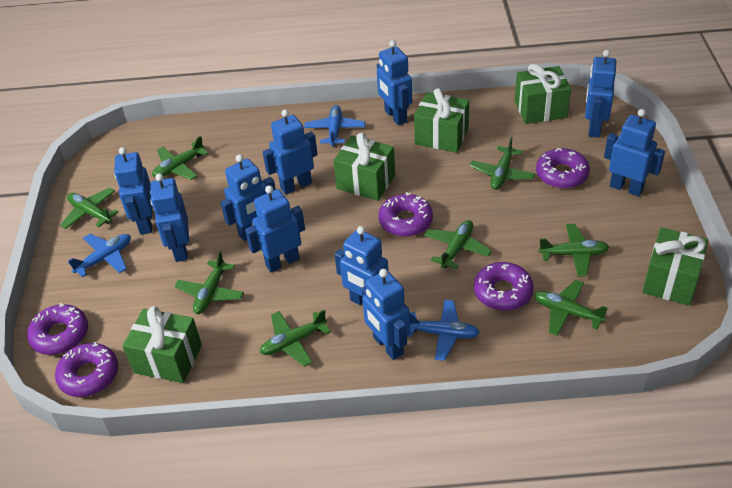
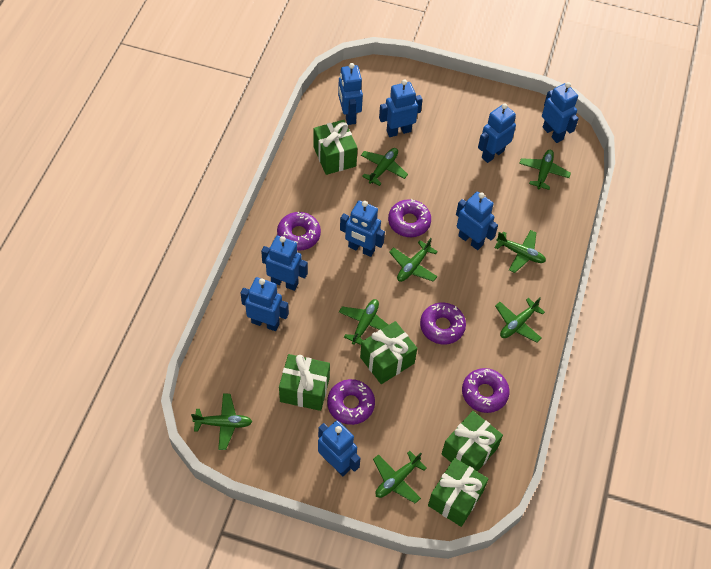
blue plane: 3 -> 0
blue robot: 10 -> 9

